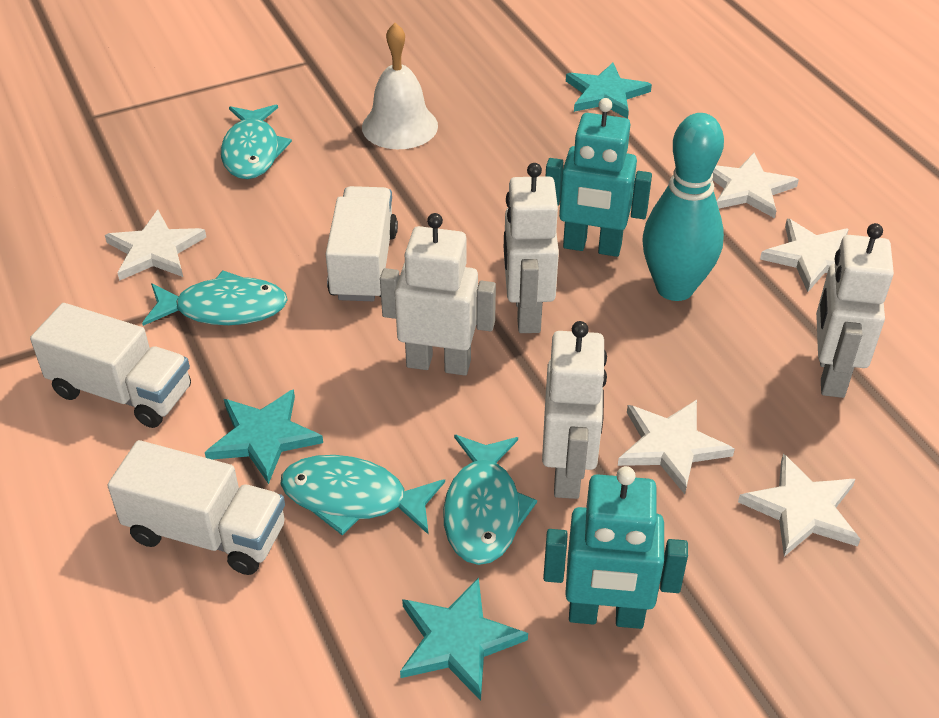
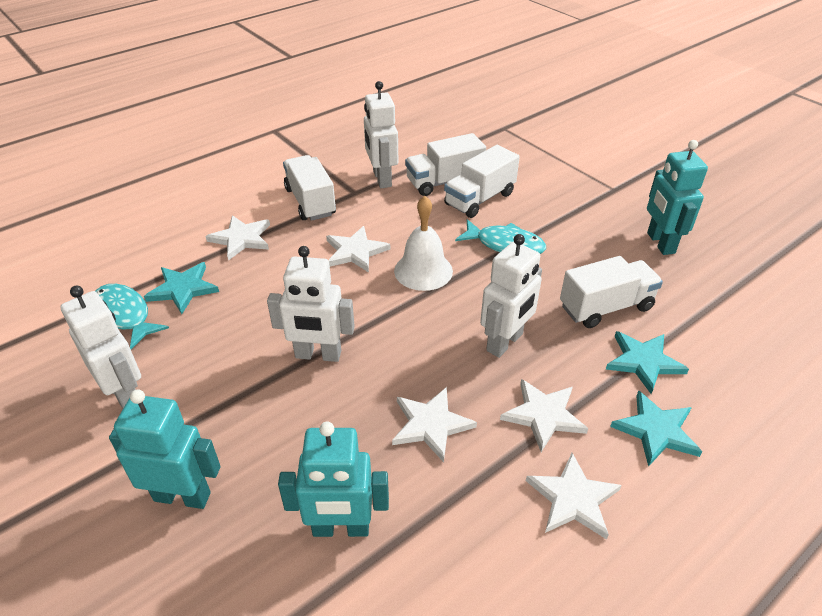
turquoise bowling pin: 1 -> 0
turquoise fish: 4 -> 2
turquoise robot: 2 -> 3
white truck: 3 -> 4

